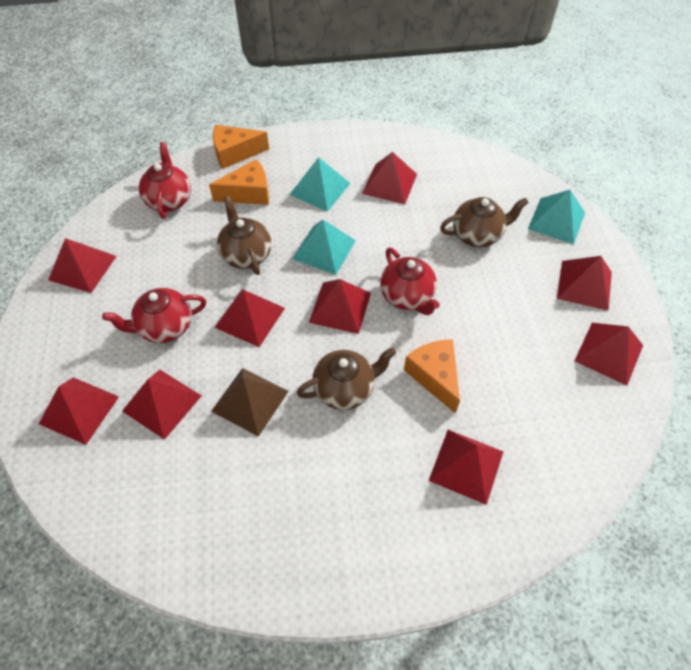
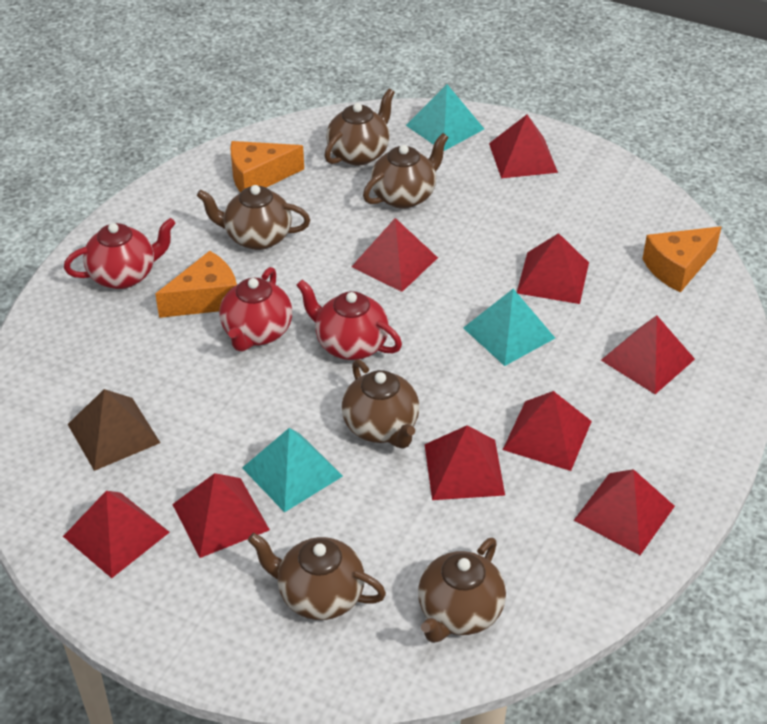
brown teapot: 3 -> 6

